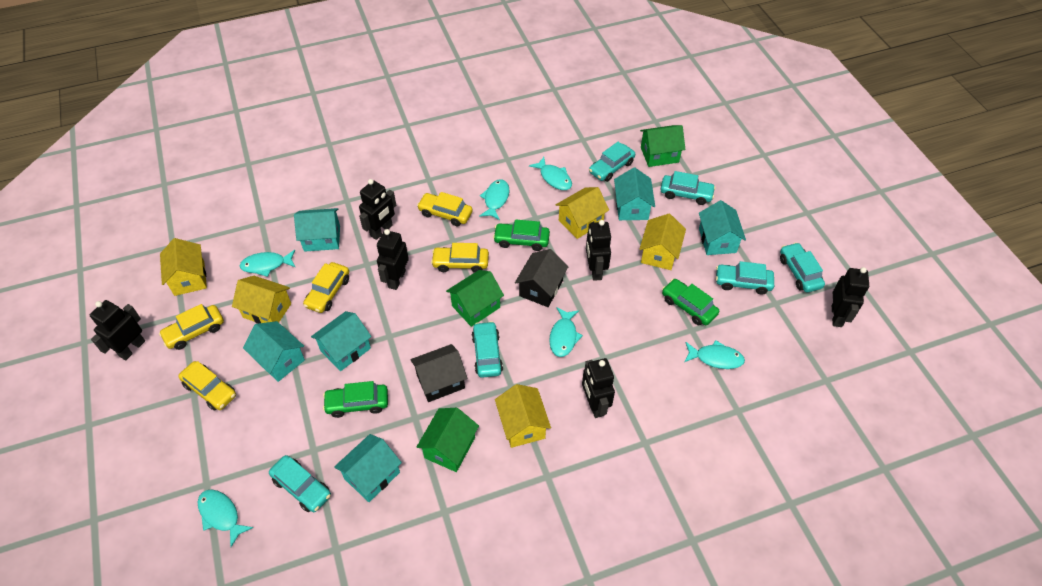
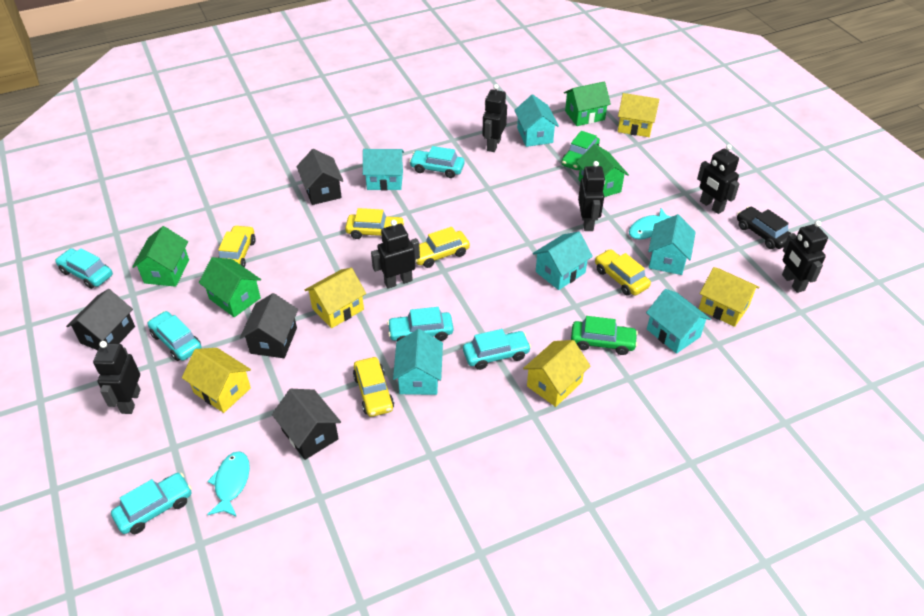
black car: 0 -> 1
black house: 2 -> 4
green car: 3 -> 2
green house: 3 -> 4
turquoise fish: 6 -> 2

